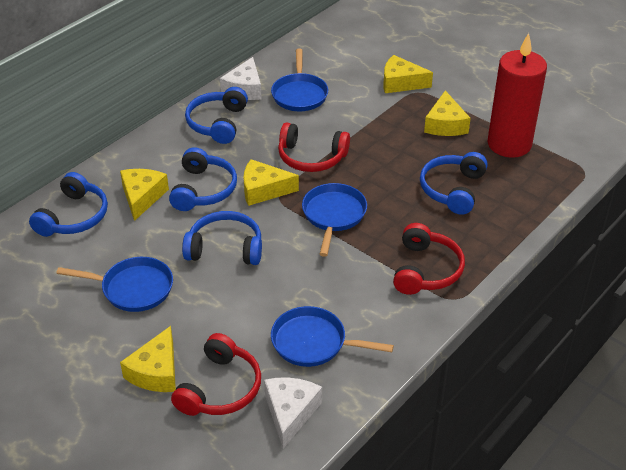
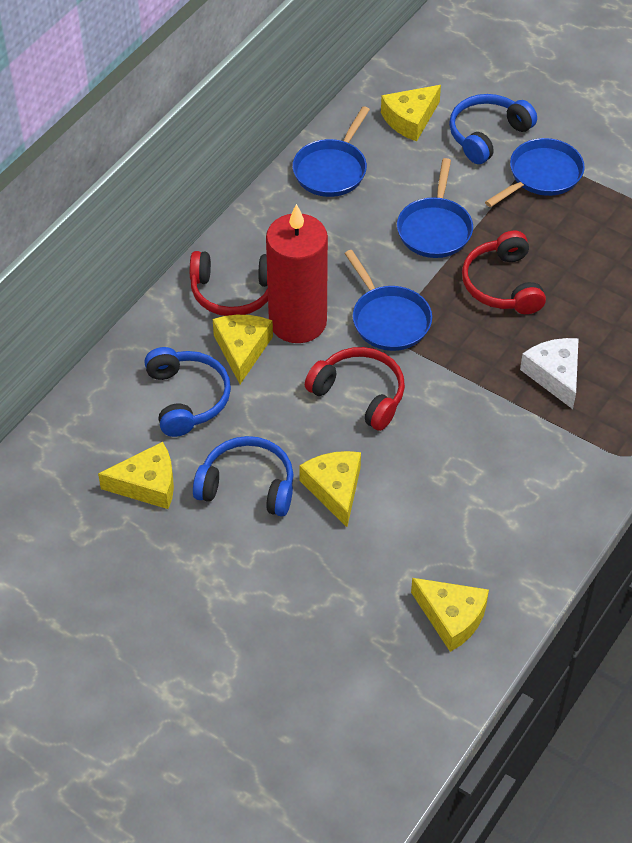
blue headphones: 5 -> 3
white cheese: 2 -> 1

